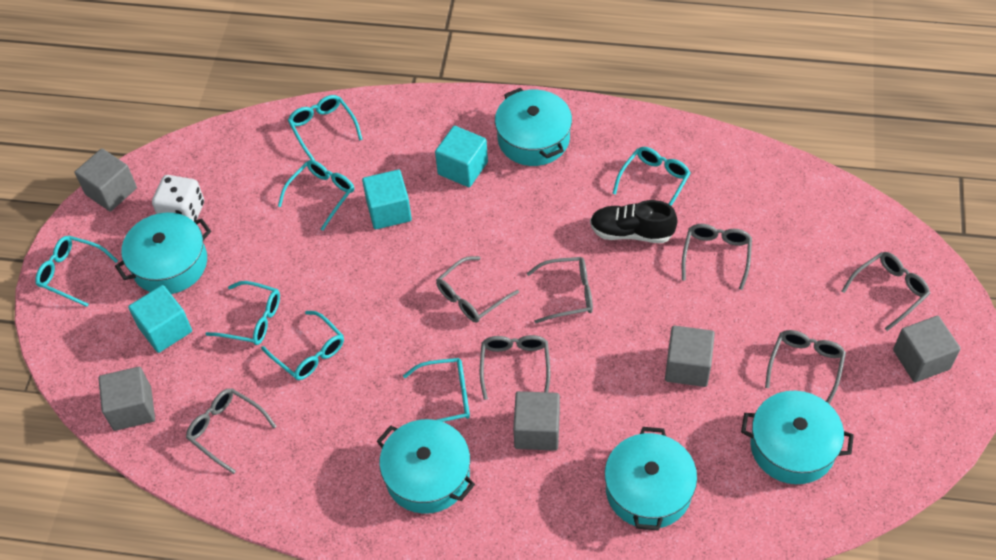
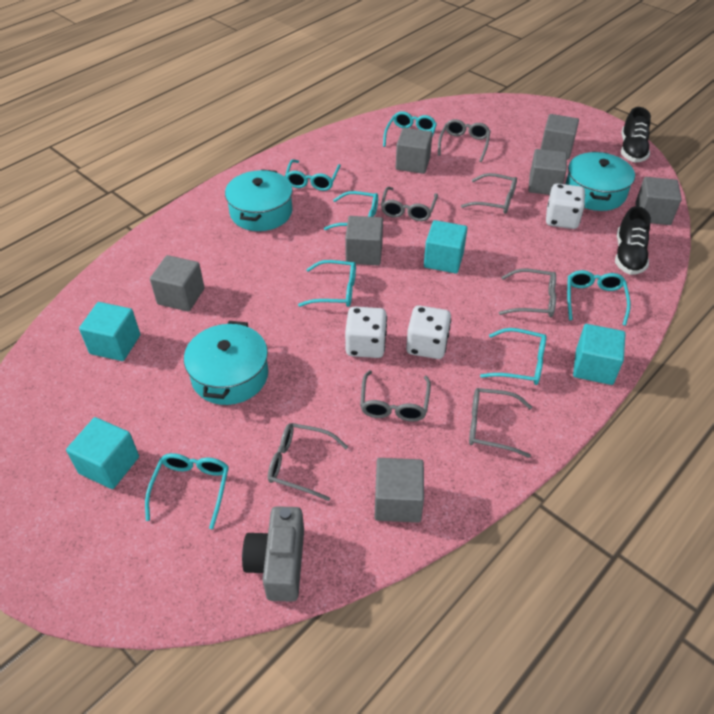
black shoe: 1 -> 2
grey camera: 0 -> 1
grey cube: 5 -> 7
turquoise cube: 3 -> 4
turquoise pot: 5 -> 3
white dice: 1 -> 3

